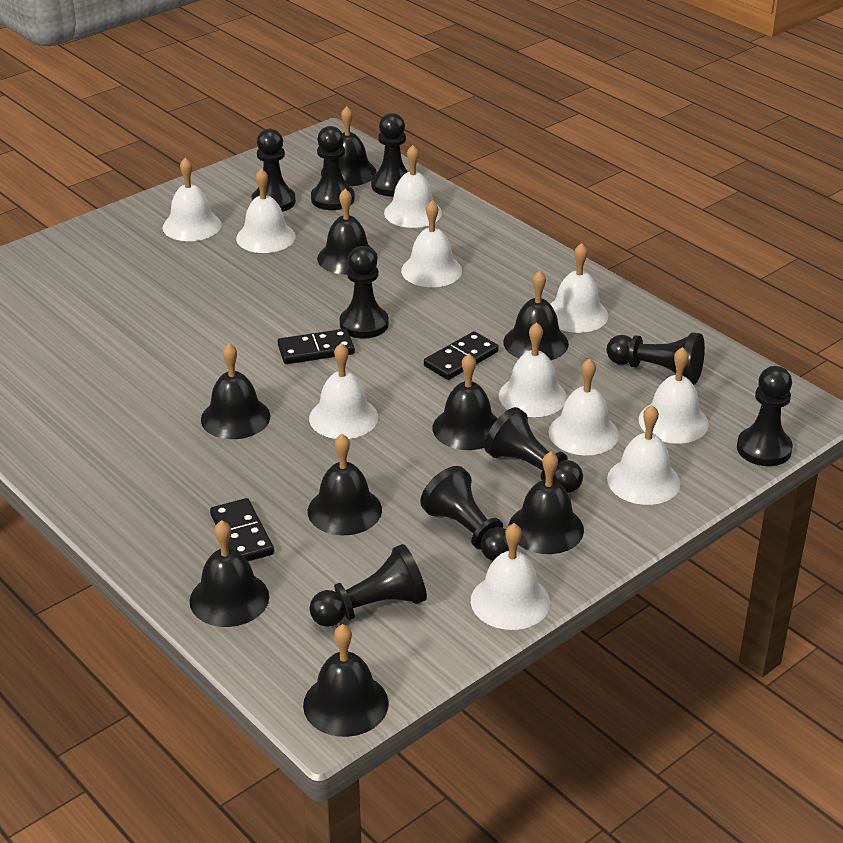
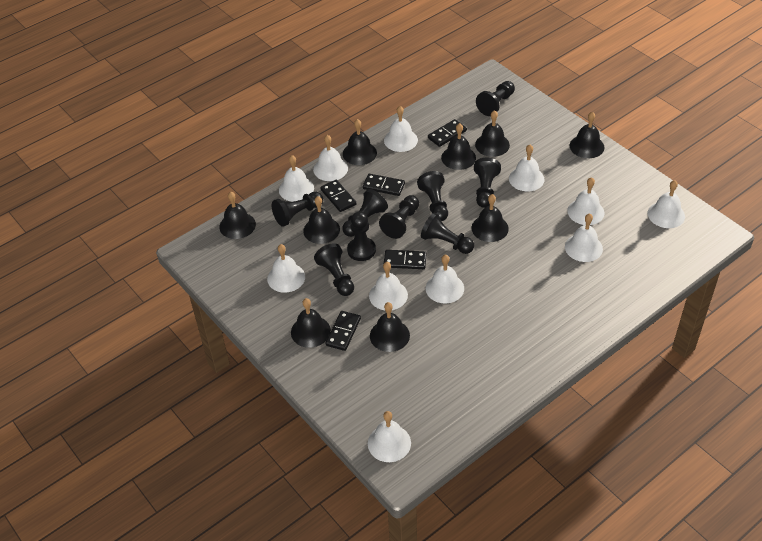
black domino: 3 -> 5

